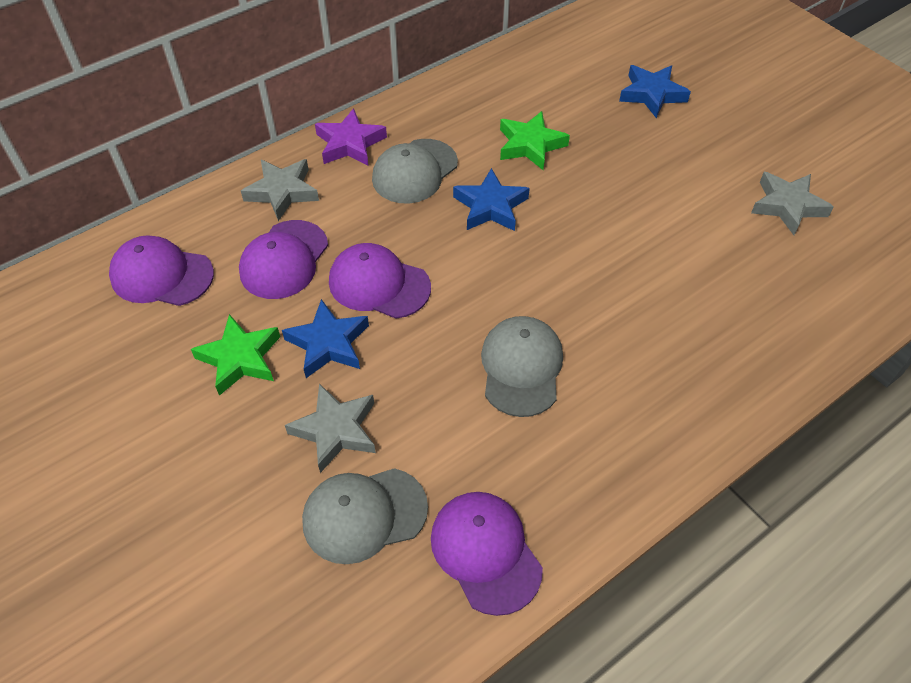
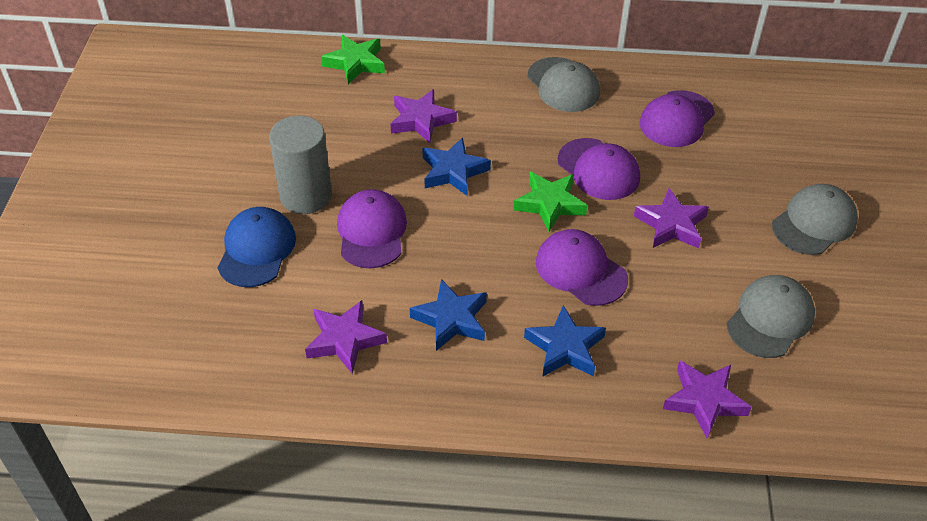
blue cap: 0 -> 1
grey cylinder: 0 -> 1
grey star: 3 -> 0
purple star: 1 -> 4

